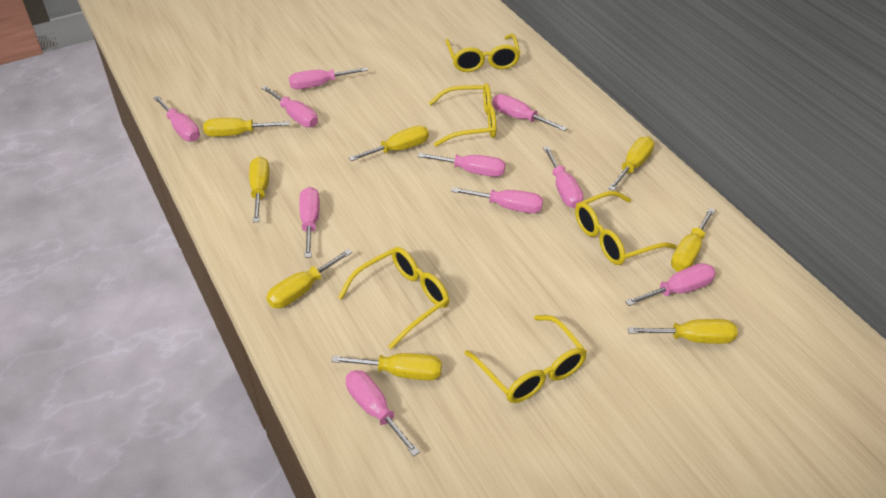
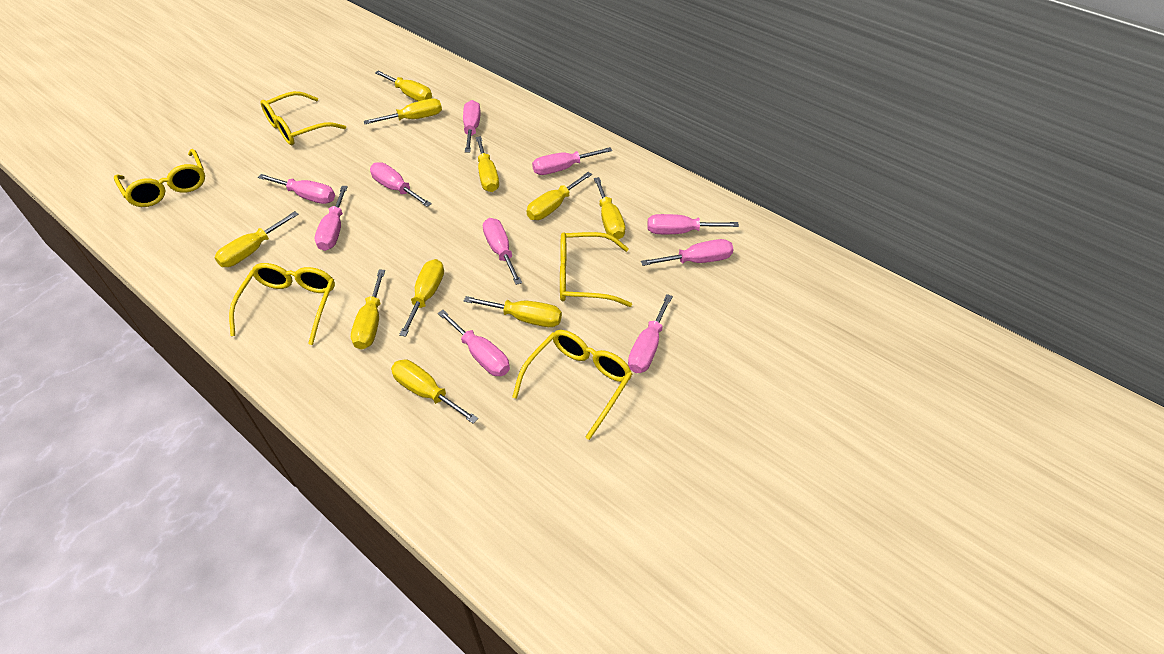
yellow screwdriver: 8 -> 10

